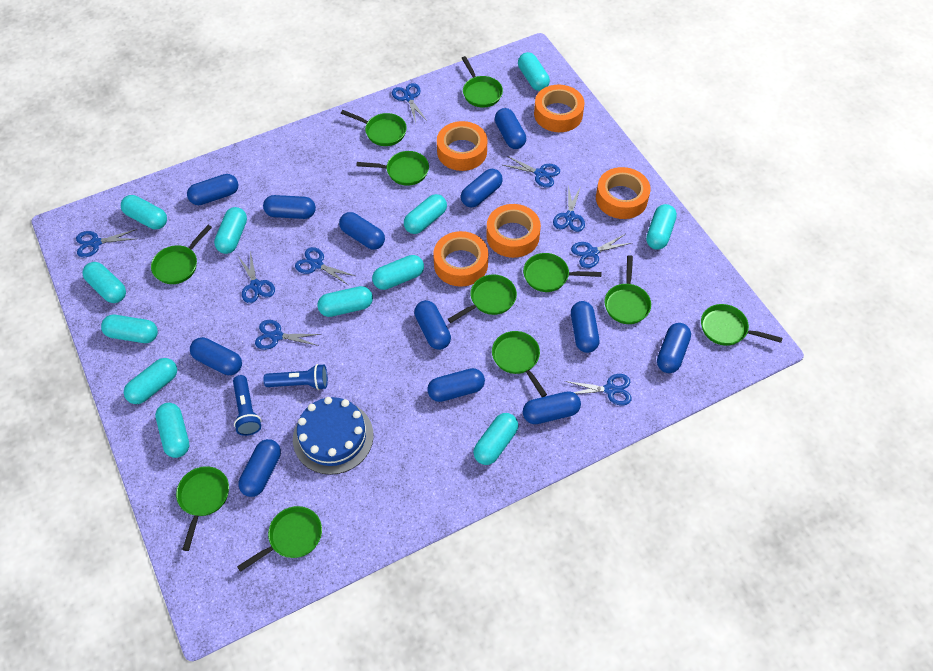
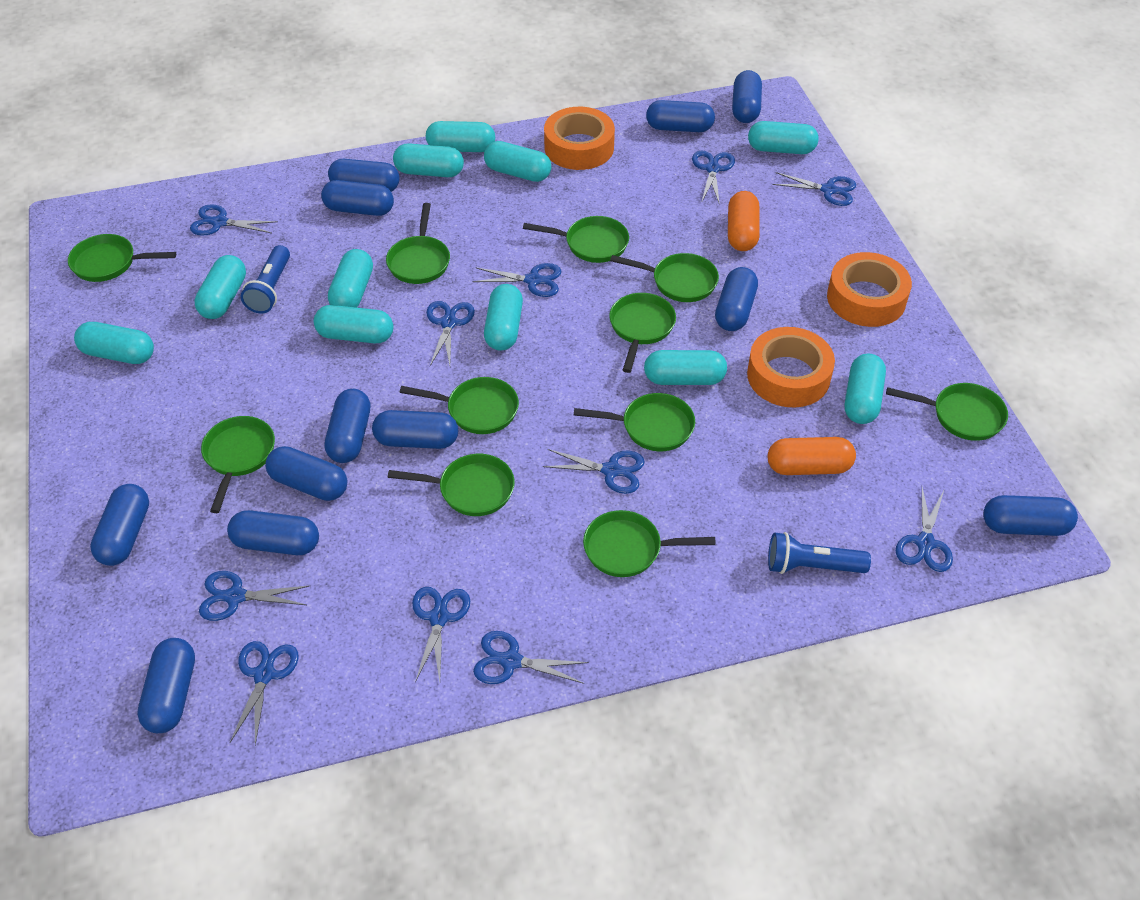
blue cake: 1 -> 0
blue scissors: 9 -> 11
orange capsule: 0 -> 2
orange tape: 5 -> 3
turquoise capsule: 12 -> 11

